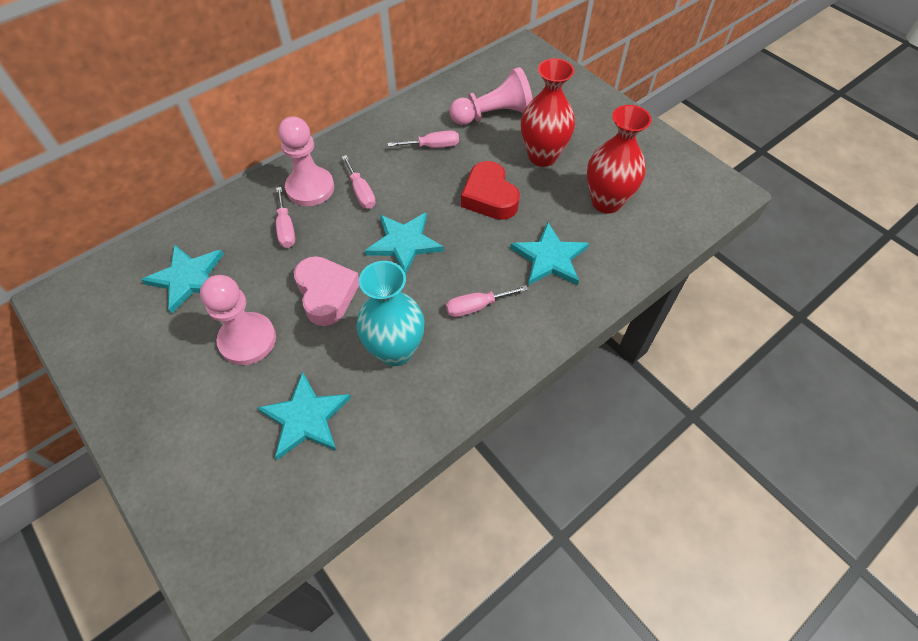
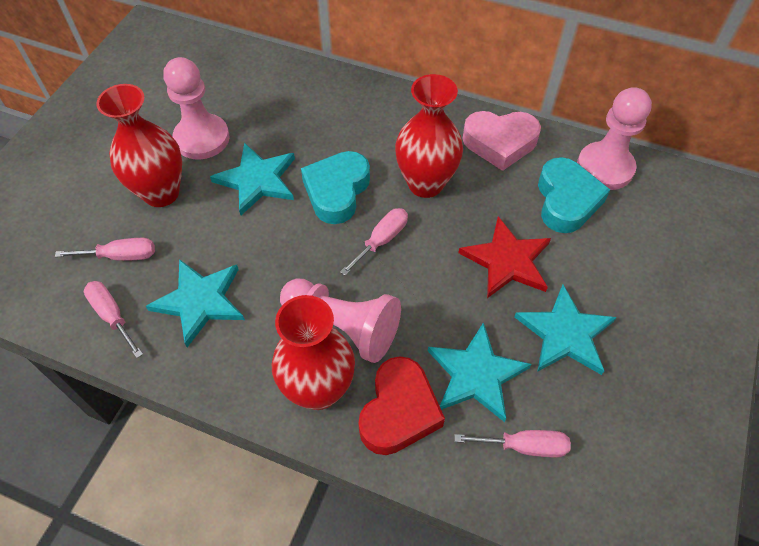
red star: 0 -> 1
red vase: 2 -> 3
turquoise heart: 0 -> 2
turquoise vase: 1 -> 0

